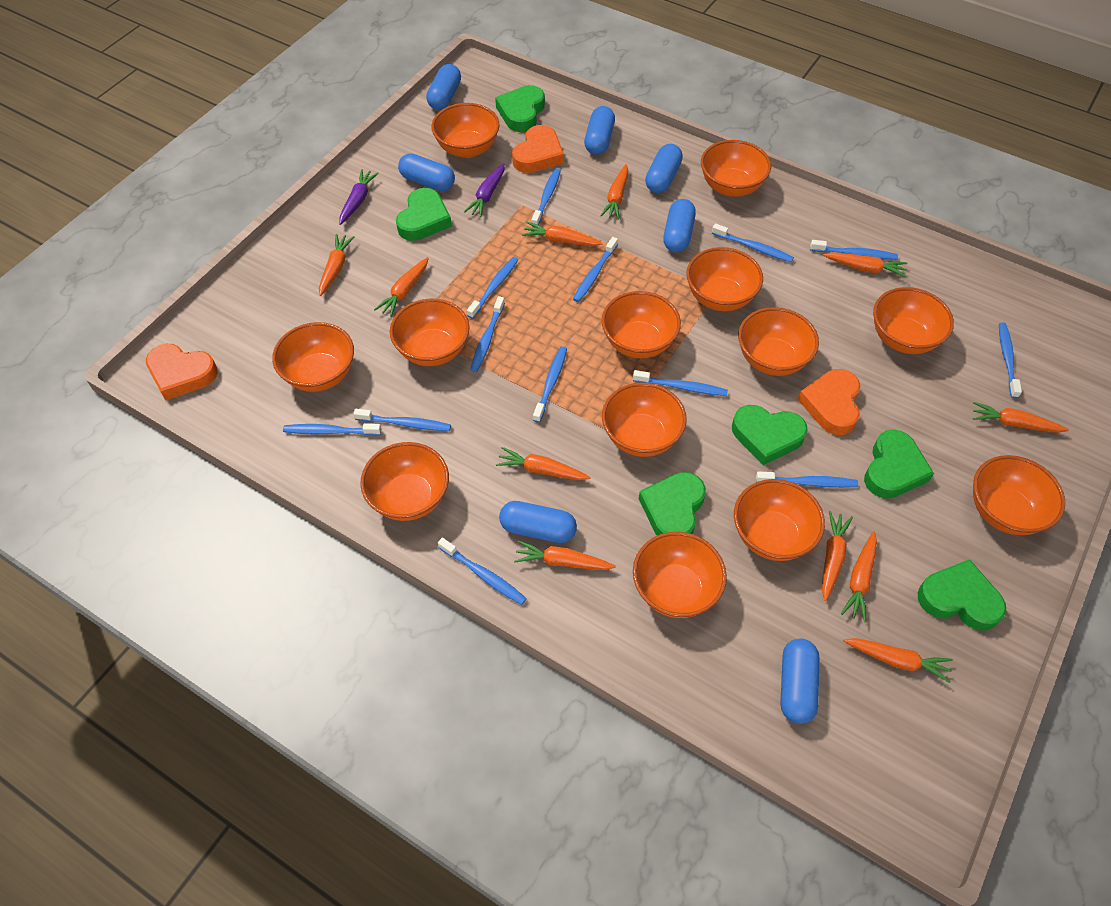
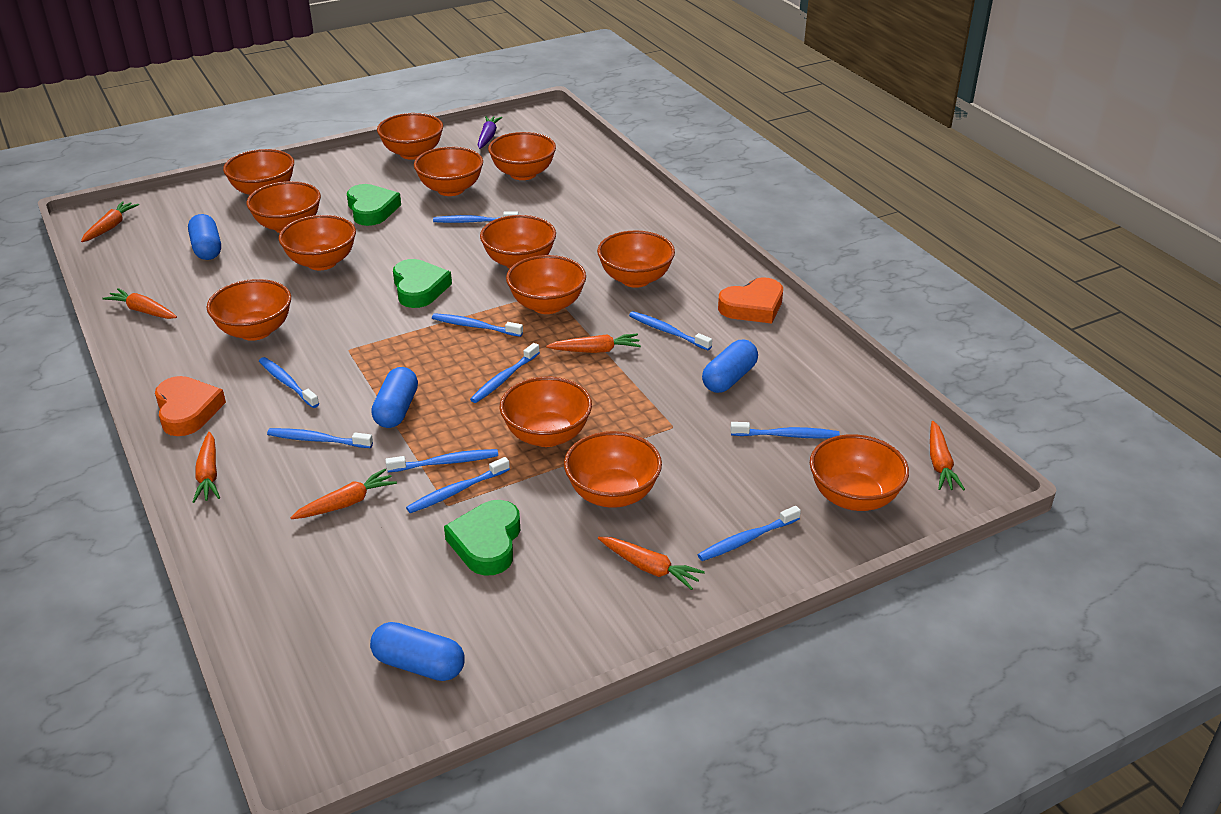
blue capsule: 7 -> 4
blue toothbrush: 13 -> 10
green heart: 6 -> 3
orange carrot: 11 -> 7
orange heart: 3 -> 2
purple carrot: 2 -> 1

